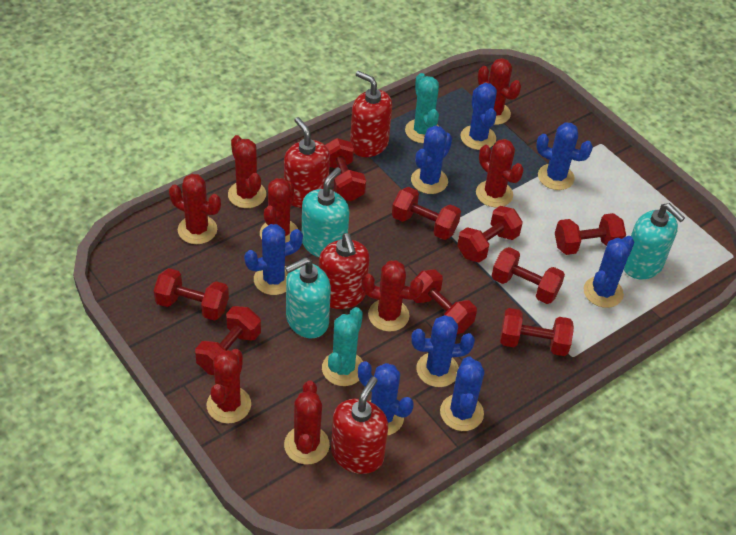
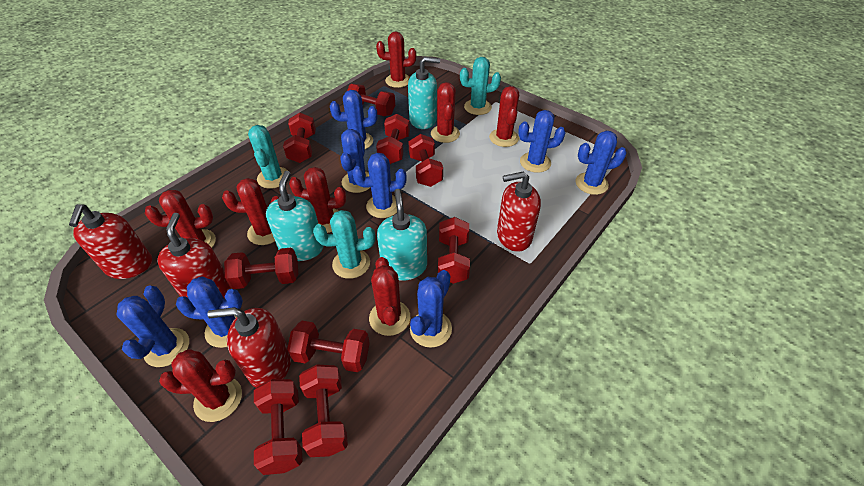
turquoise cactus: 2 -> 3

